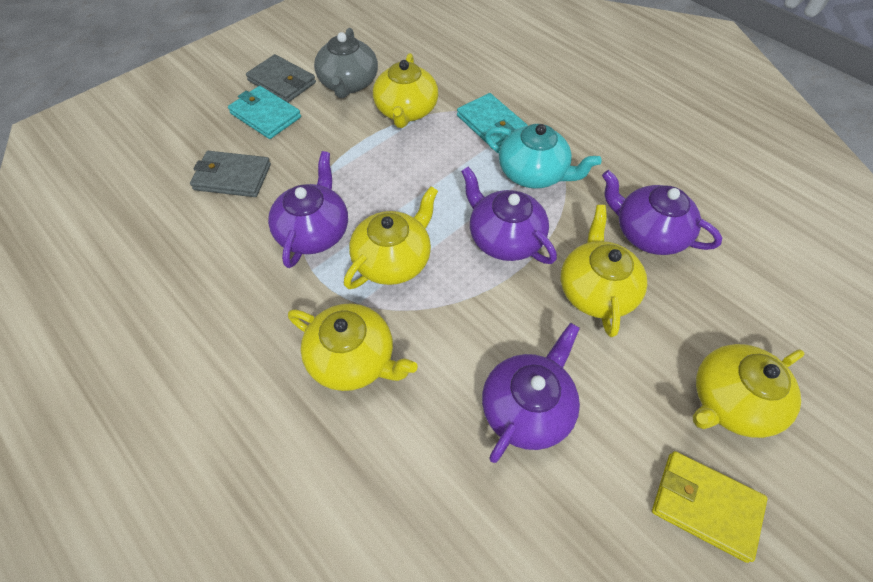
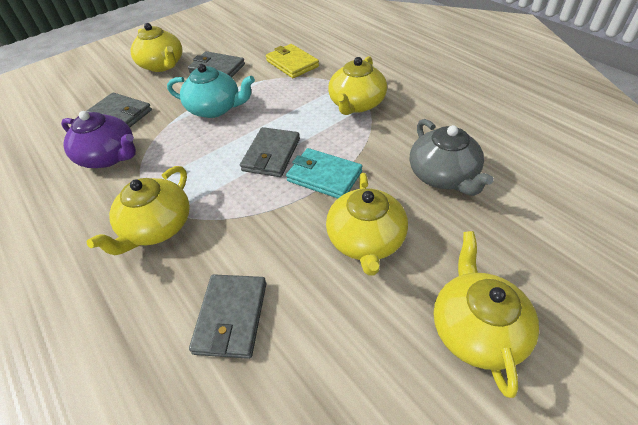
grey wallet: 2 -> 4
purple teapot: 4 -> 1
turquoise wallet: 2 -> 1

